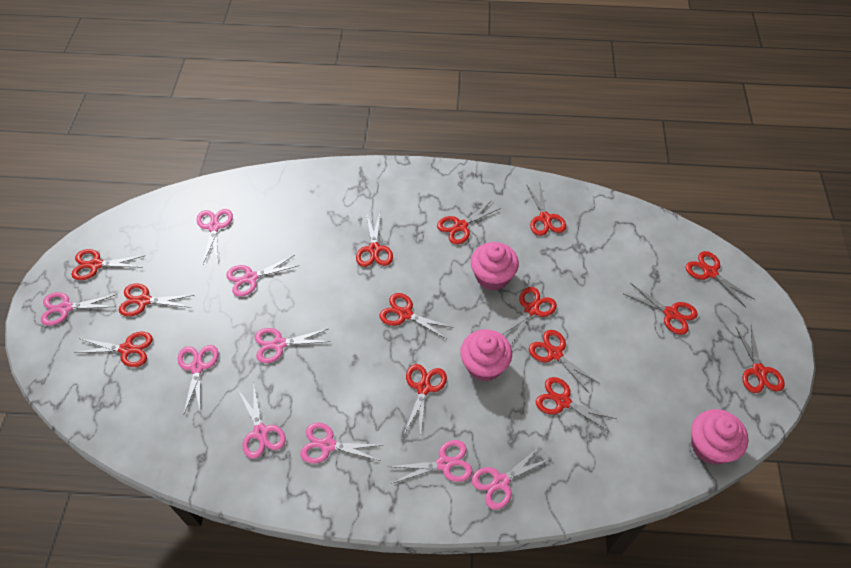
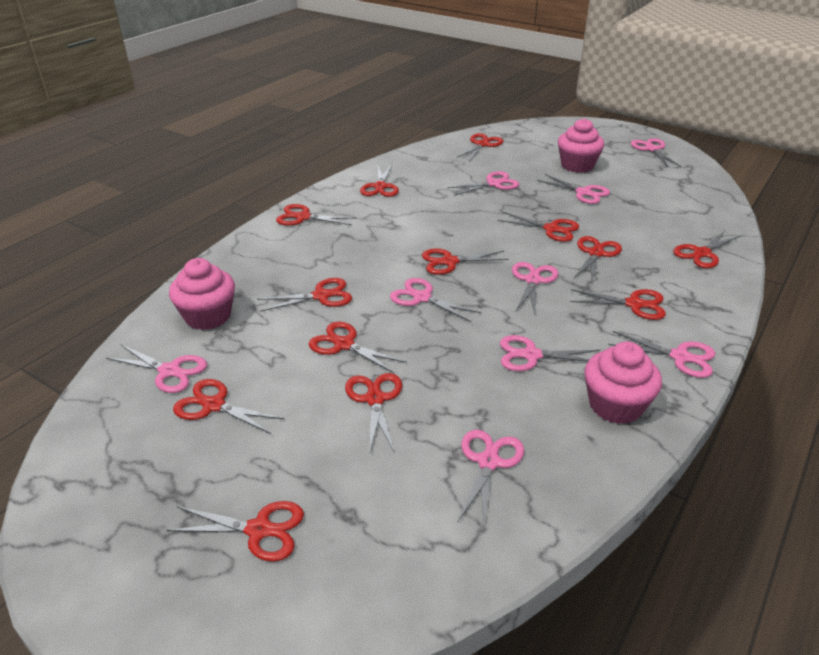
red scissors: 14 -> 13

